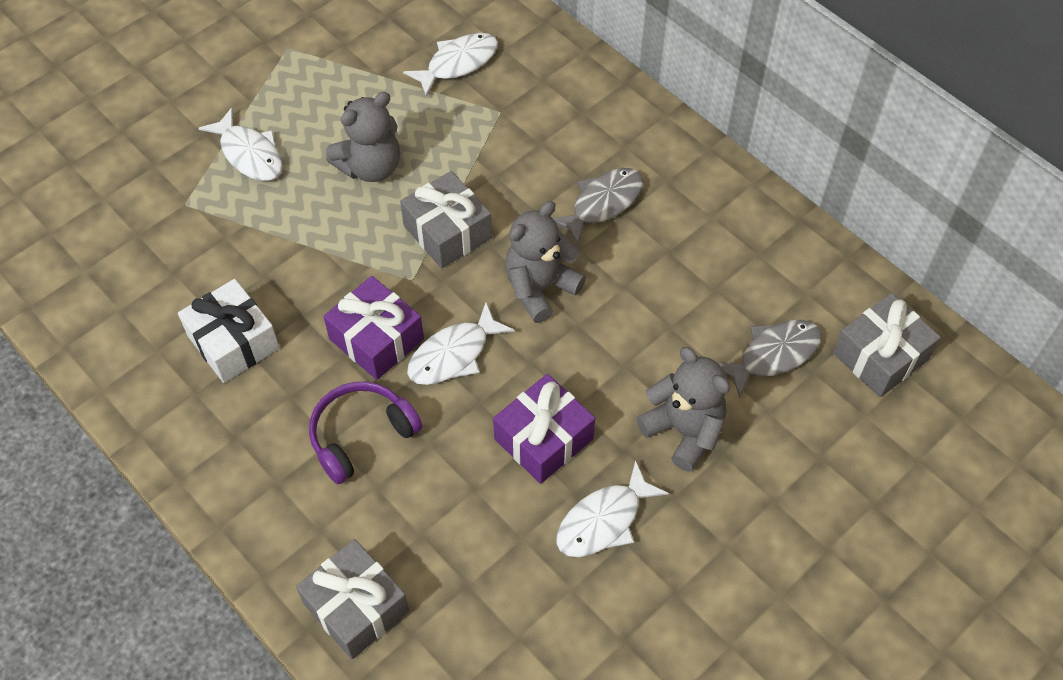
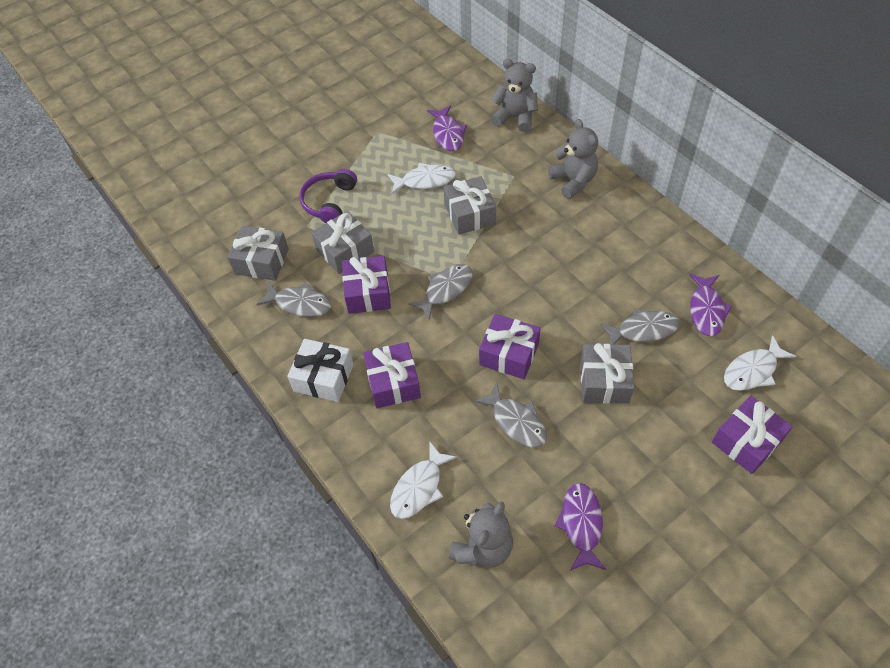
grey fish: 2 -> 4
grey gift: 3 -> 4
purple fish: 0 -> 3
purple gift: 2 -> 4
white fish: 4 -> 3

